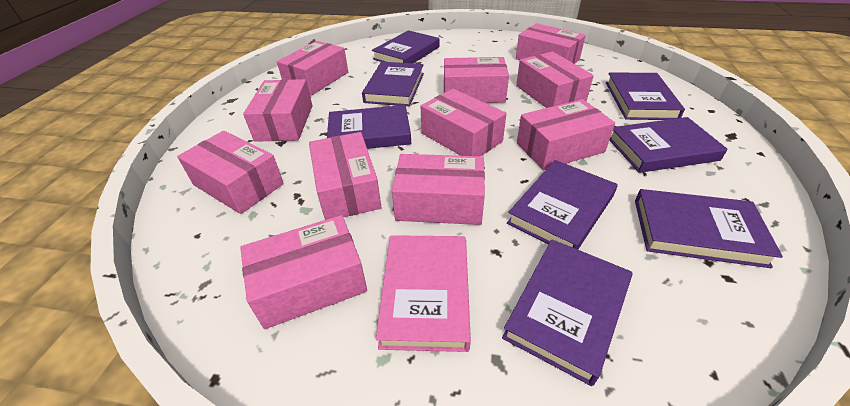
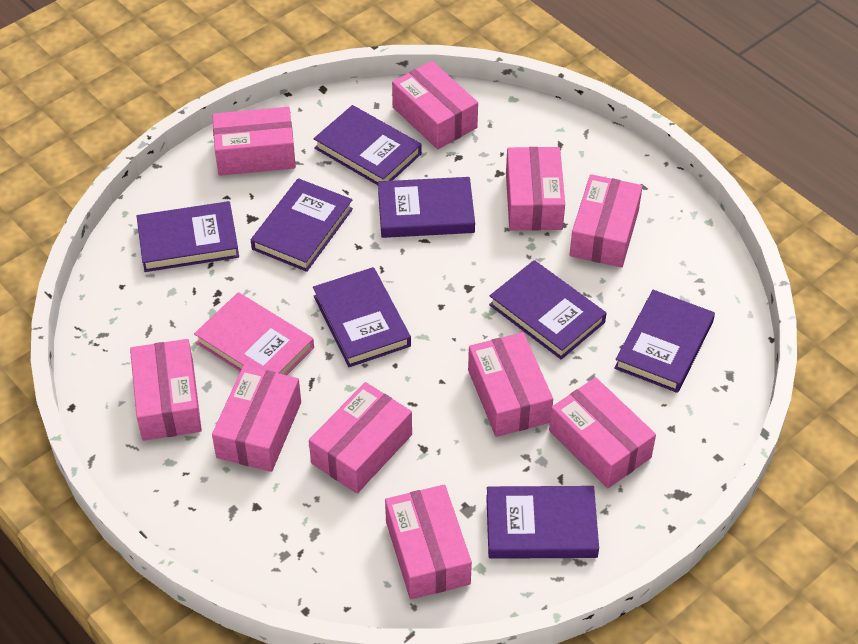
pink box: 11 -> 10

